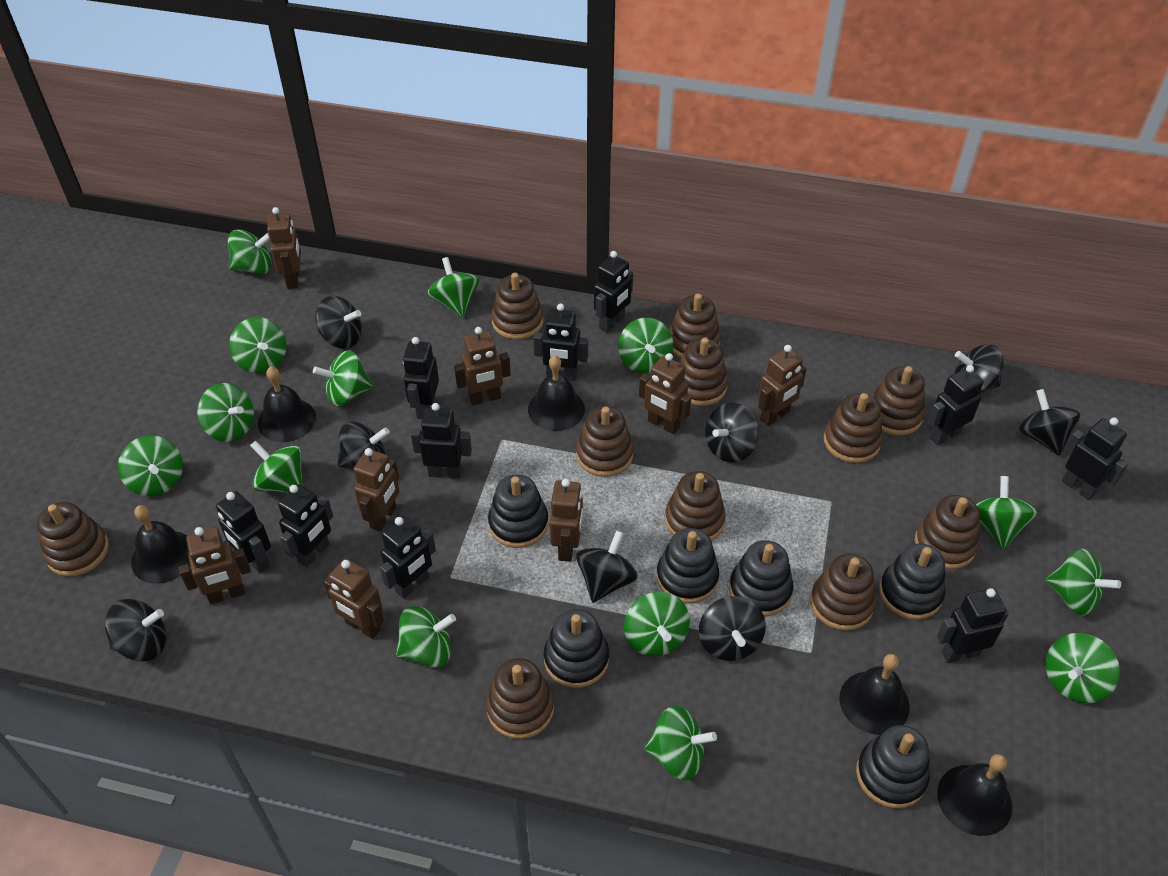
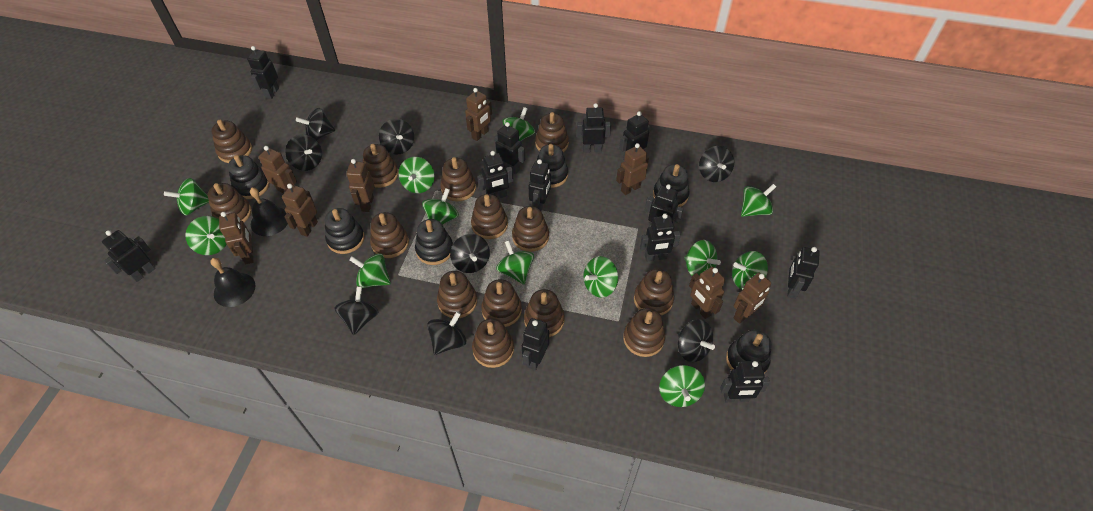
black bell: 5 -> 2
black robot: 10 -> 12
brown stacking toy: 11 -> 14
green spinning top: 14 -> 12

